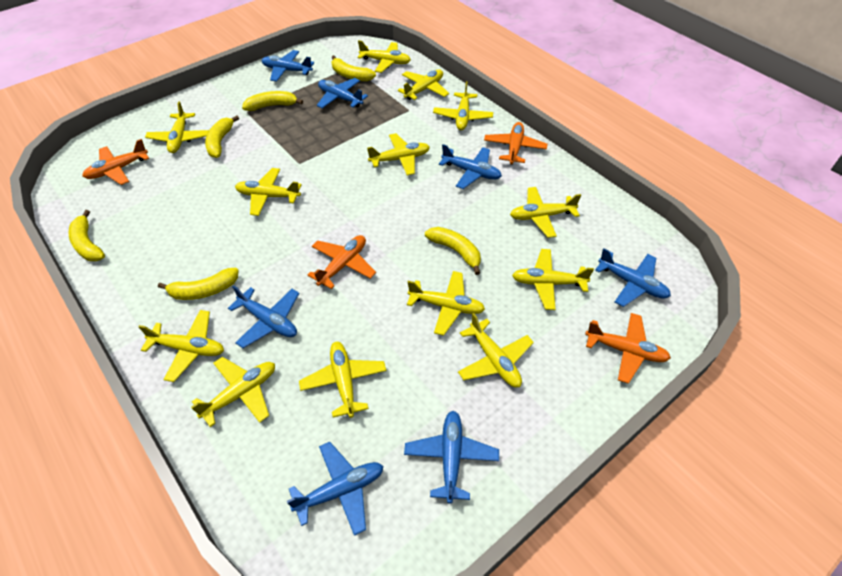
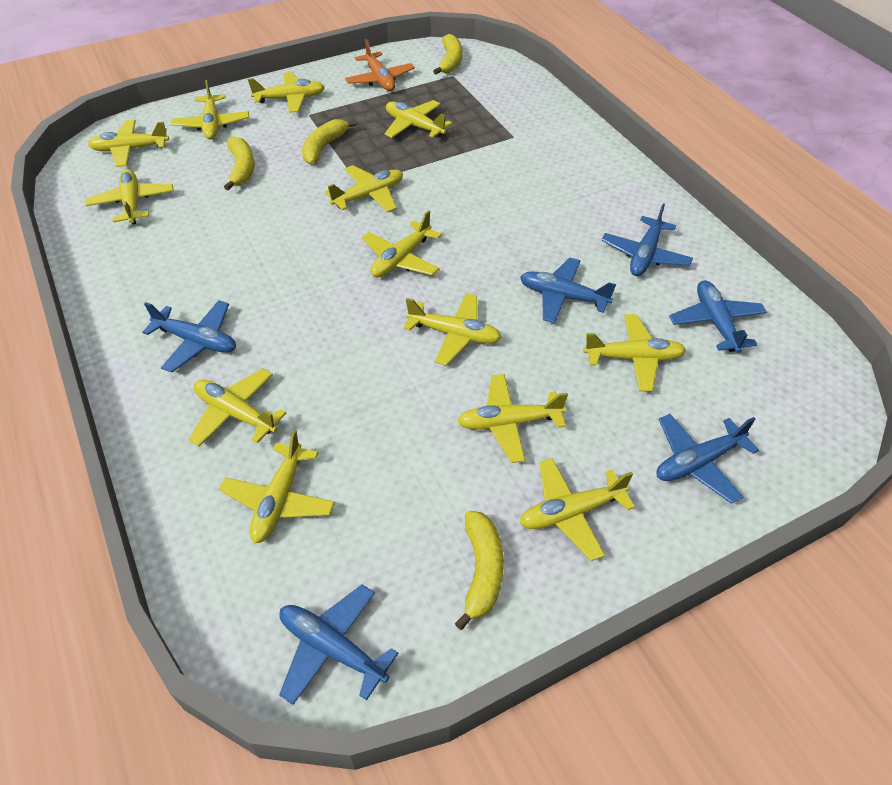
blue plane: 7 -> 6
orange plane: 4 -> 1
yellow banana: 6 -> 4

